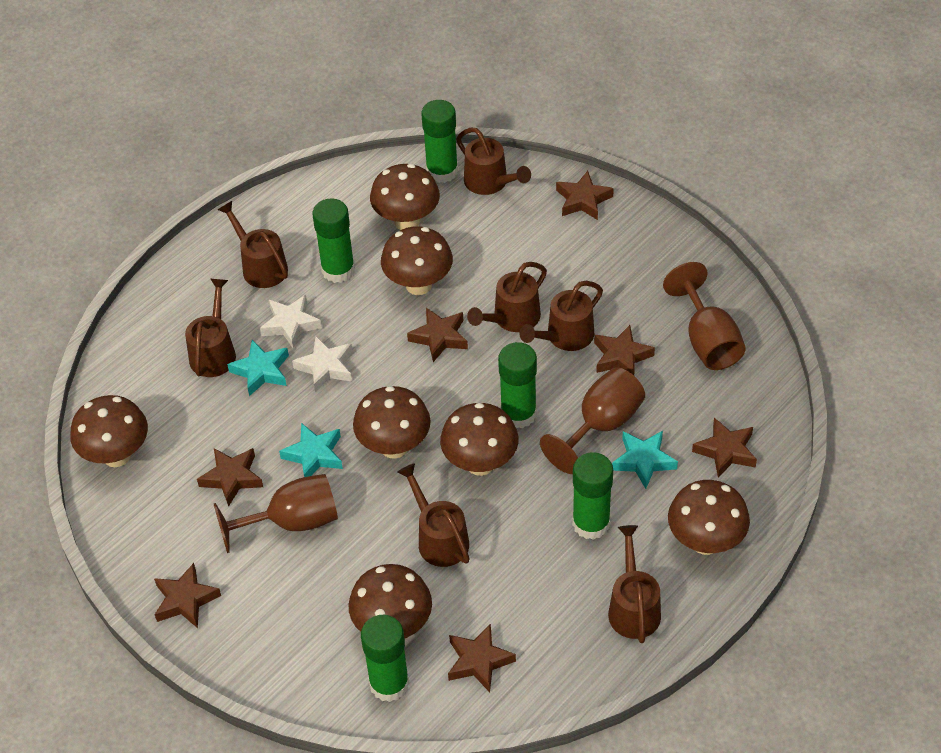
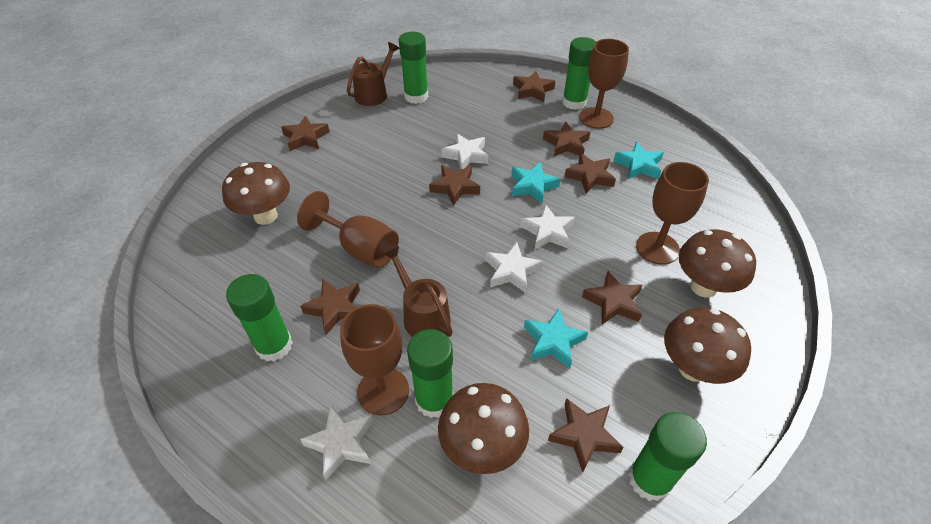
brown goblet: 3 -> 4
brown mushroom: 7 -> 4
brown star: 7 -> 8
brown watering can: 7 -> 2
white star: 2 -> 4

